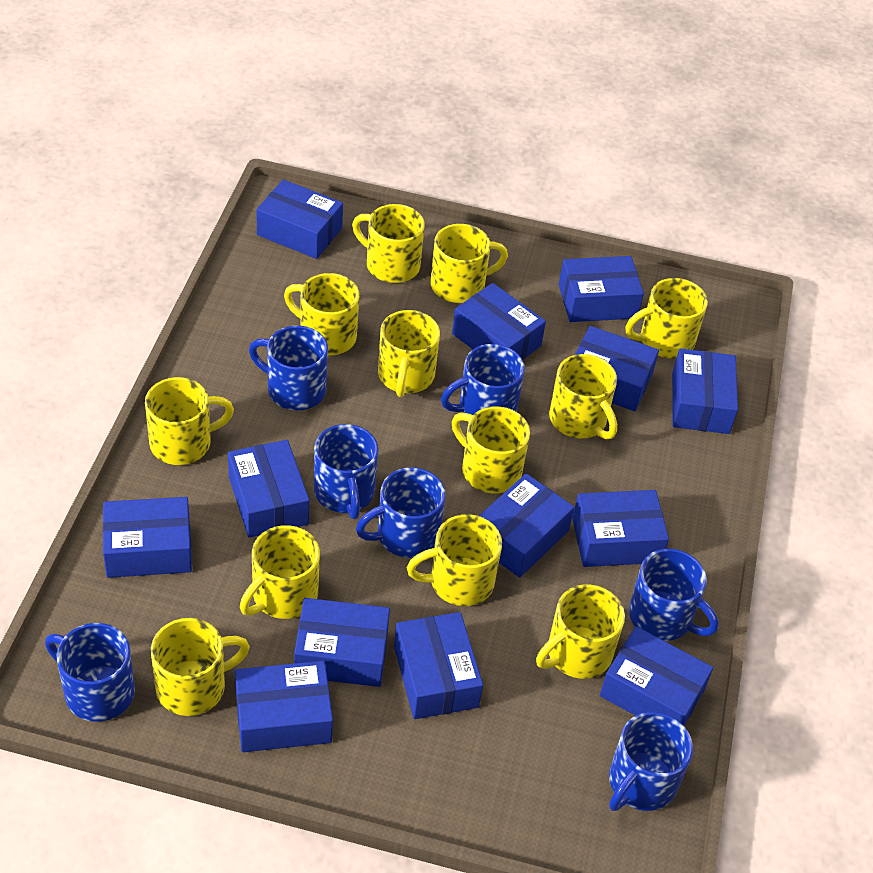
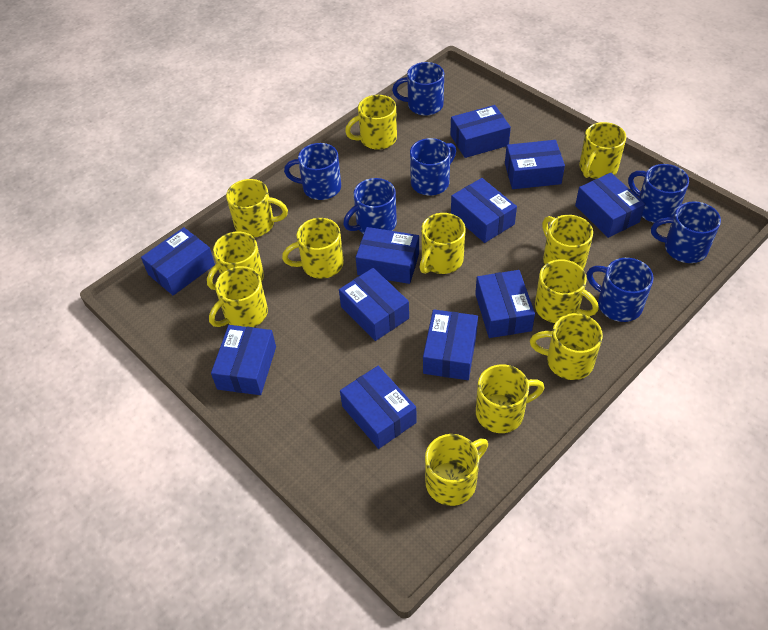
blue box: 13 -> 11

